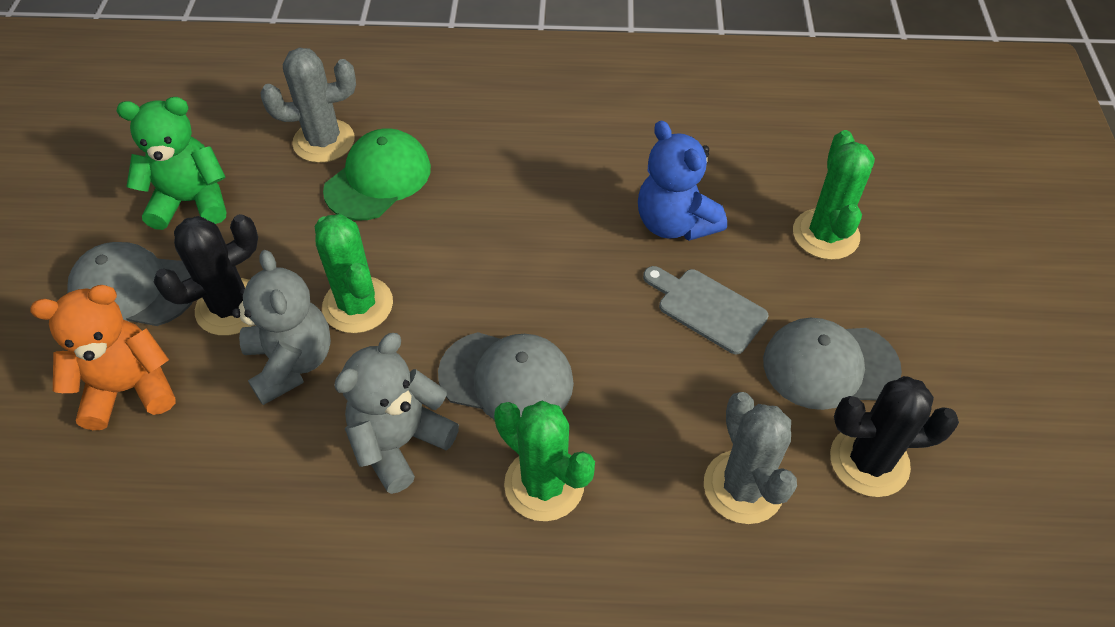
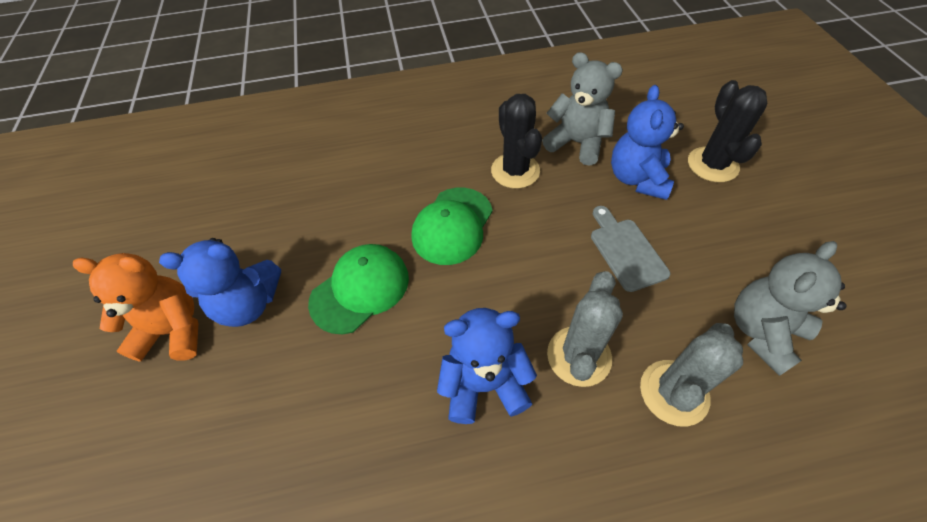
blue teddy bear: 1 -> 3
green cactus: 3 -> 0
green cap: 1 -> 2
green teddy bear: 1 -> 0
grey cap: 3 -> 0

